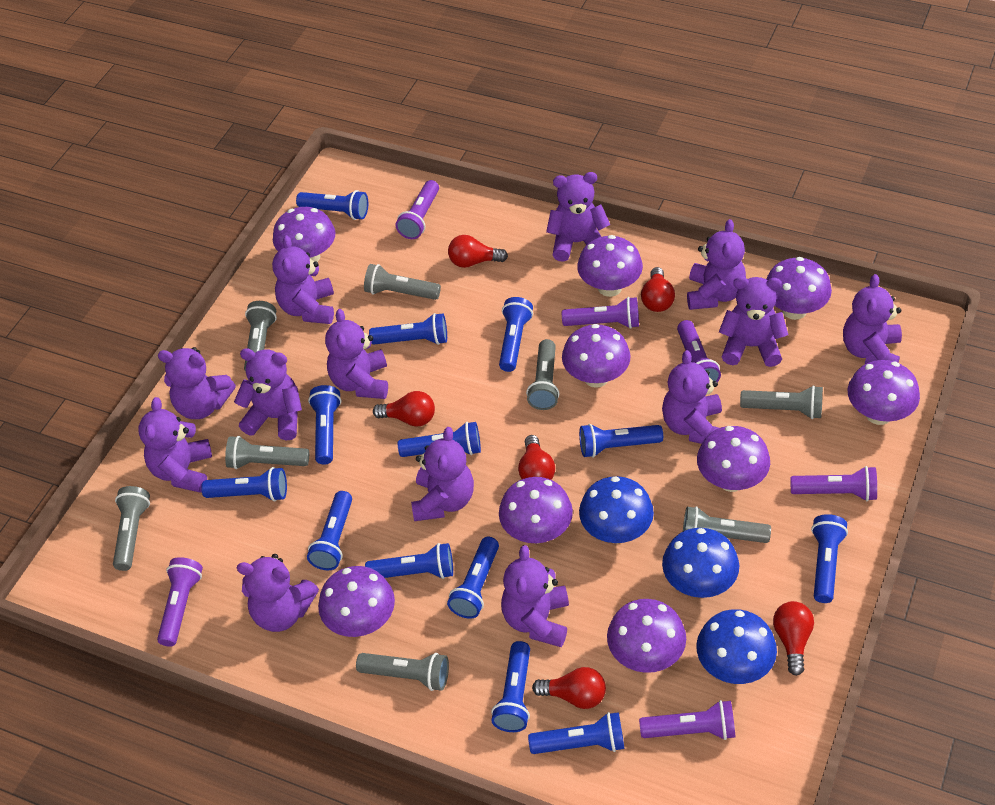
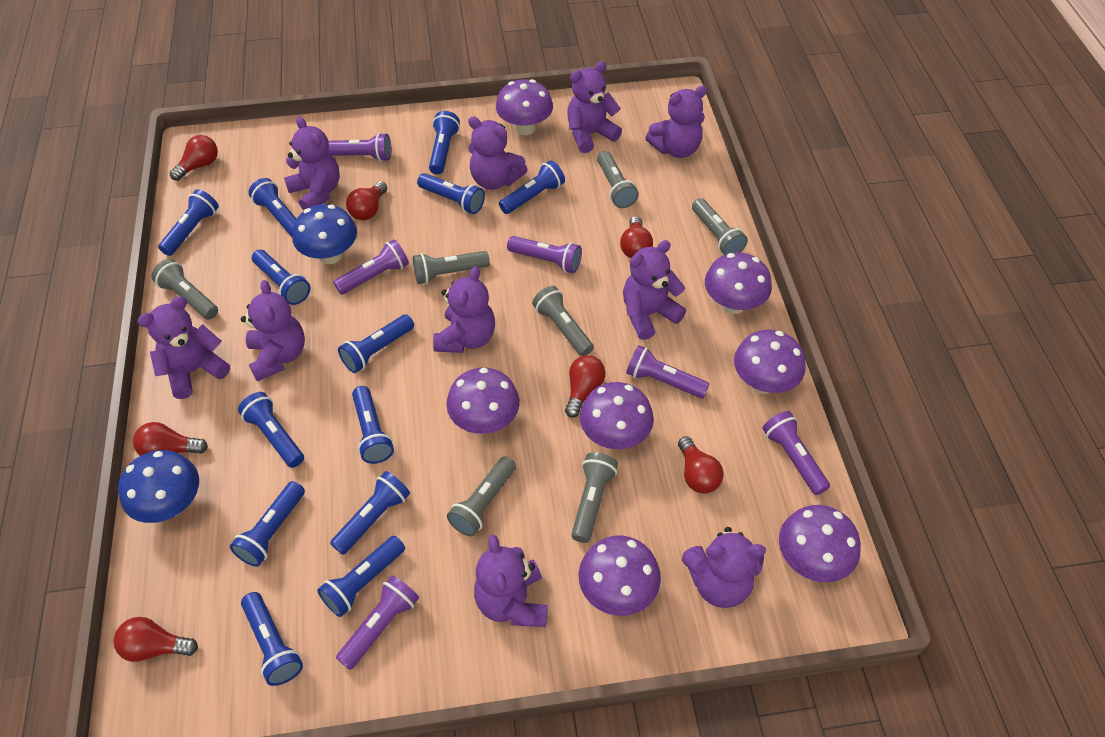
blue mushroom: 3 -> 2
grey flashlight: 8 -> 7
purple mushroom: 9 -> 7
purple teddy bear: 13 -> 10
red light bulb: 6 -> 7

